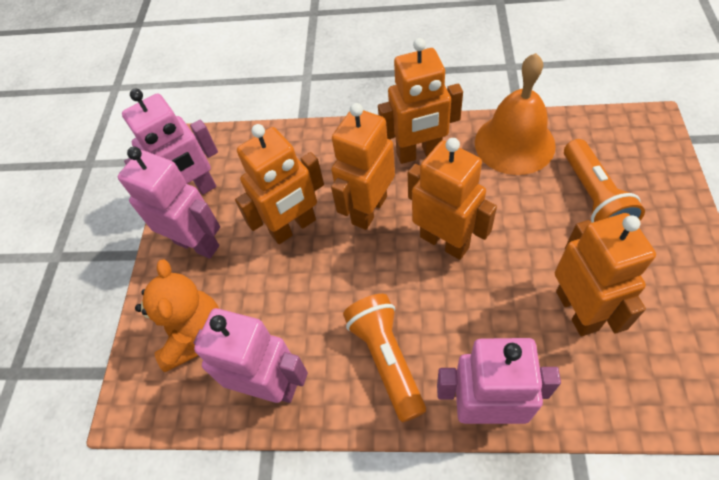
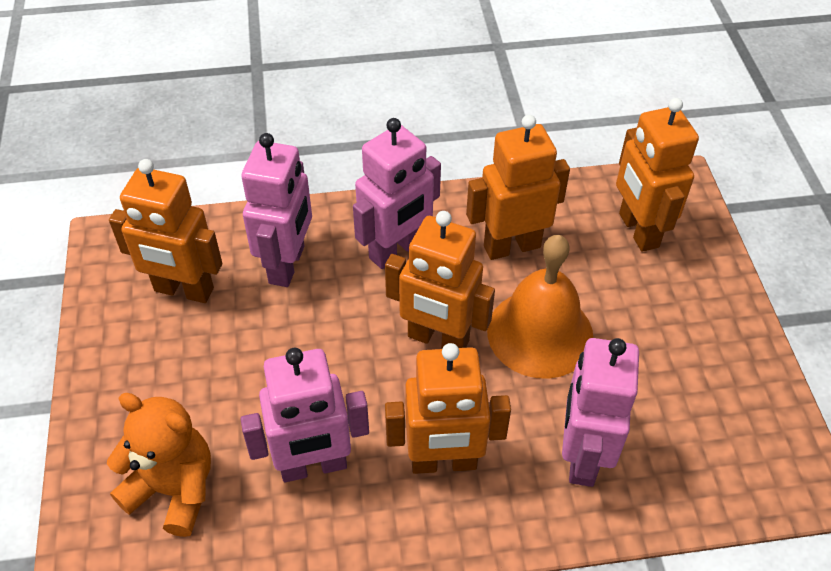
orange flashlight: 2 -> 0

